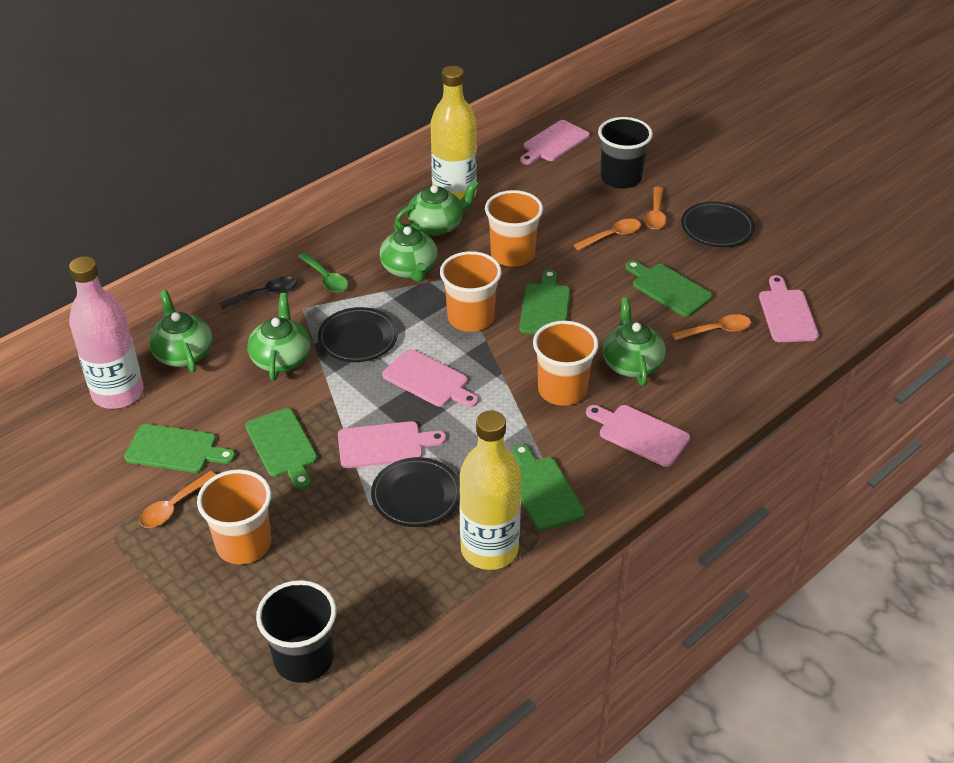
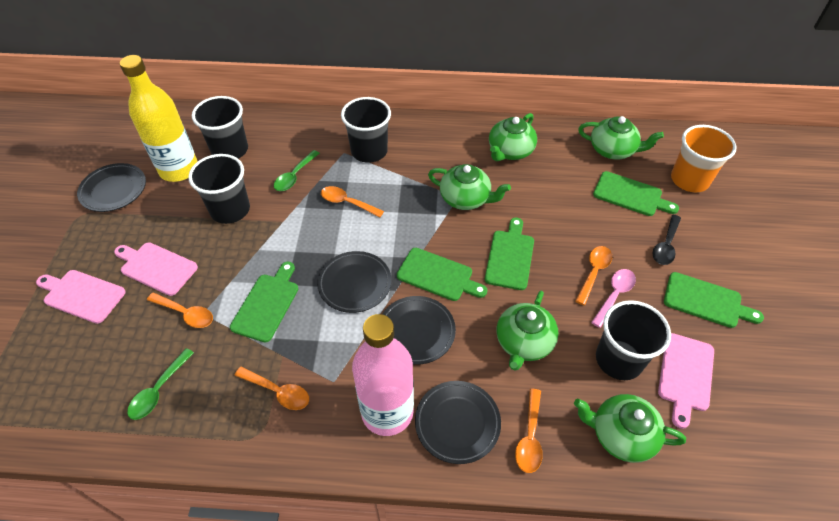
black cup: 2 -> 4
black plate: 3 -> 4
green spoon: 1 -> 2
orange cup: 4 -> 1
orange spoon: 4 -> 5
pink cutting board: 5 -> 3
pink spoon: 0 -> 1
yellow bottle: 2 -> 1

